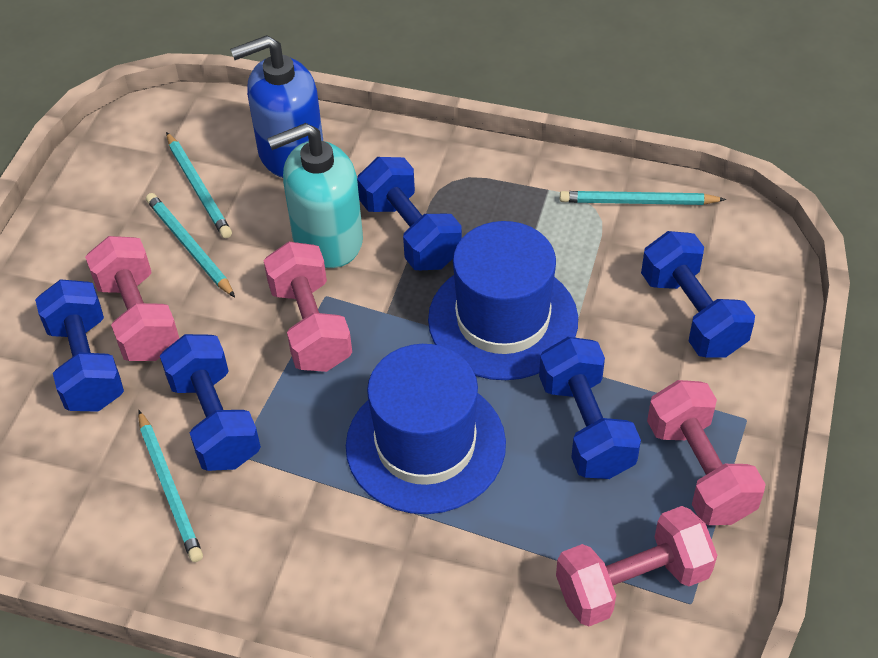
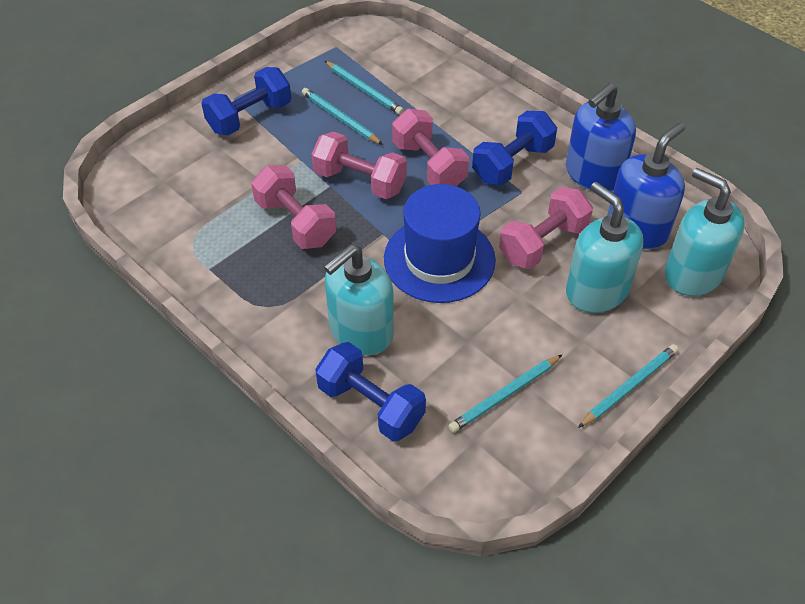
blue dumbbell: 5 -> 3
blue hat: 2 -> 1
blue soap dispenser: 1 -> 2
turquoise soap dispenser: 1 -> 3

